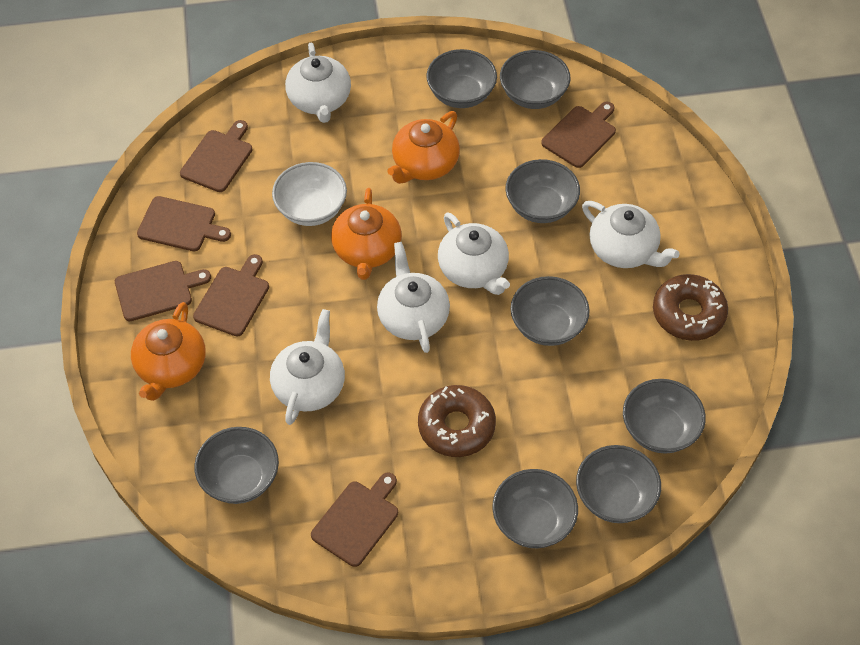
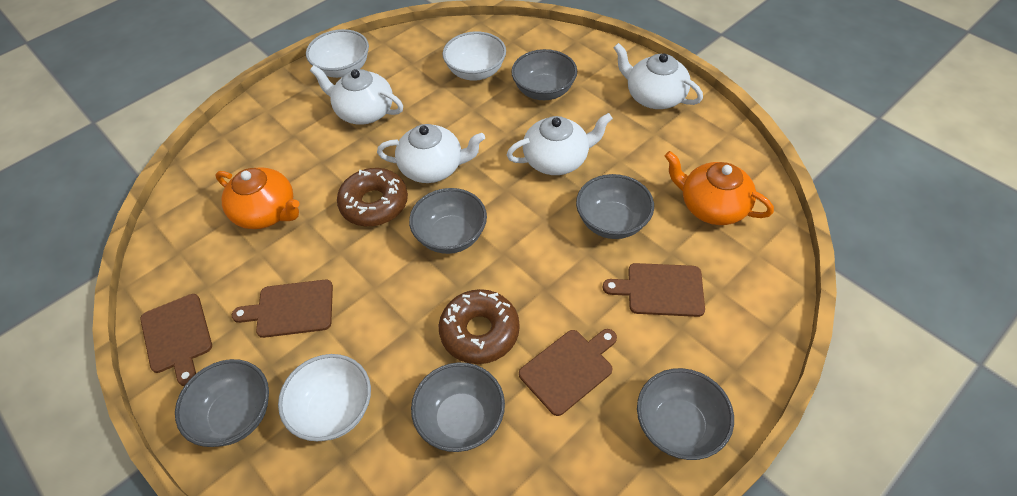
brown cutting board: 6 -> 4
grey bowl: 8 -> 6
orange teapot: 3 -> 2
white bowl: 1 -> 3
white teapot: 5 -> 4

